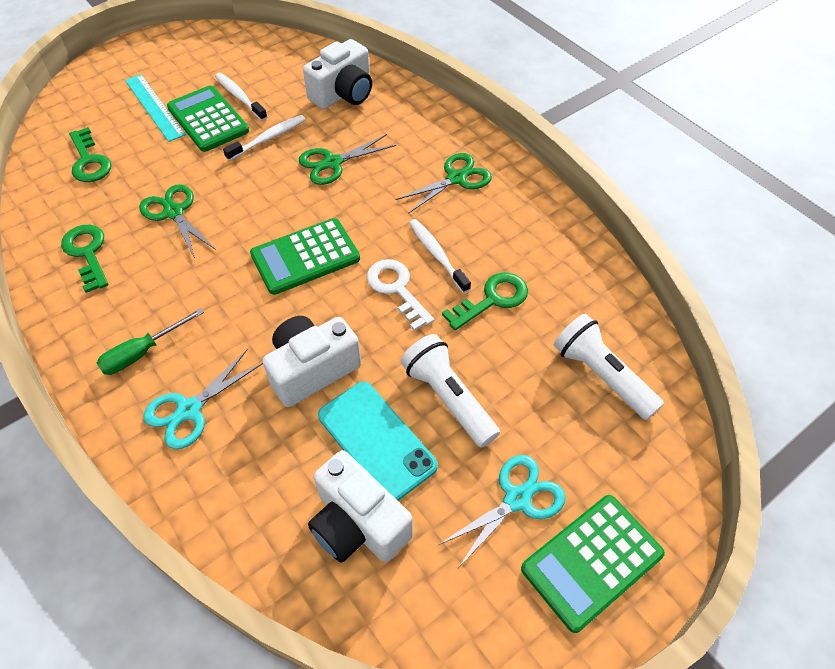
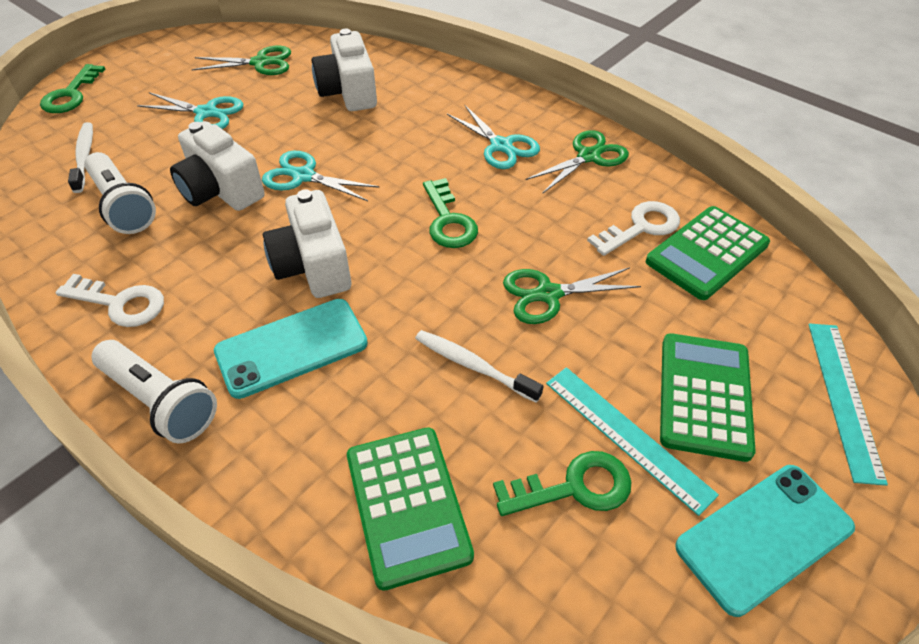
green screwdriver: 1 -> 0
turquoise phone: 1 -> 2
turquoise ruler: 1 -> 2
turquoise scissors: 2 -> 3
white key: 1 -> 2
white toothbrush: 3 -> 2

